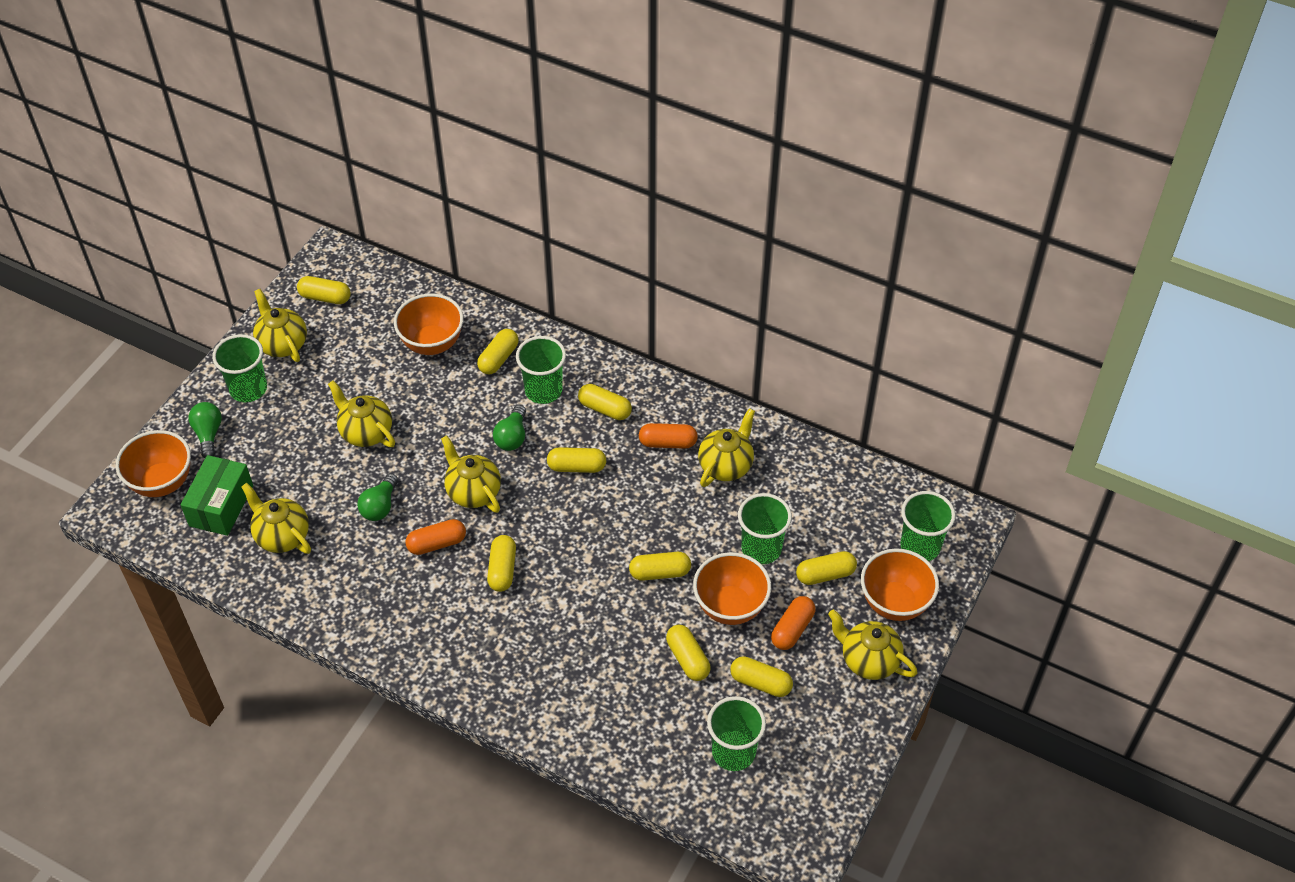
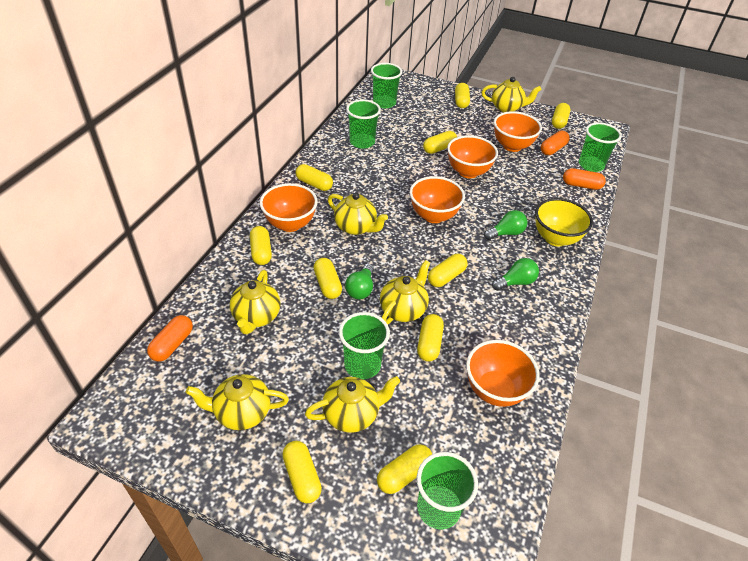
green box: 1 -> 0
orange bowl: 4 -> 5
yellow bowl: 0 -> 1
yellow capsule: 9 -> 10

